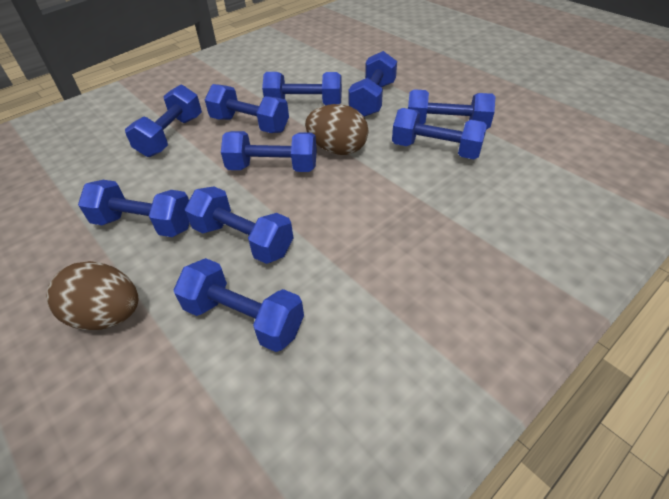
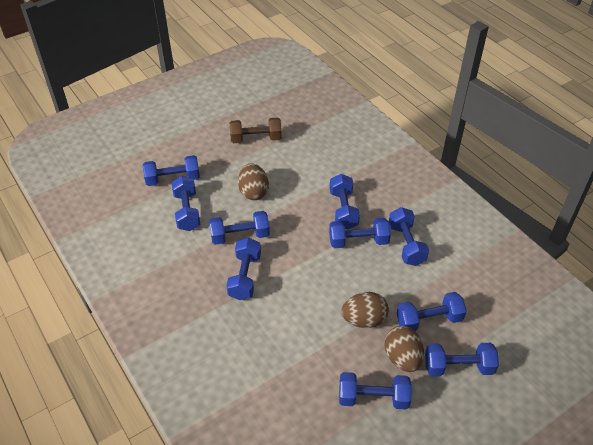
brown dumbbell: 0 -> 1
brown egg: 2 -> 3

